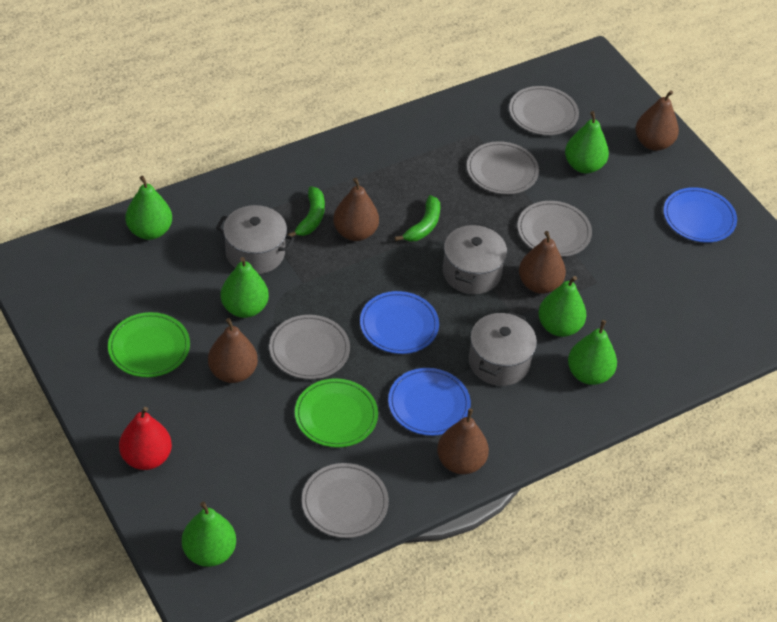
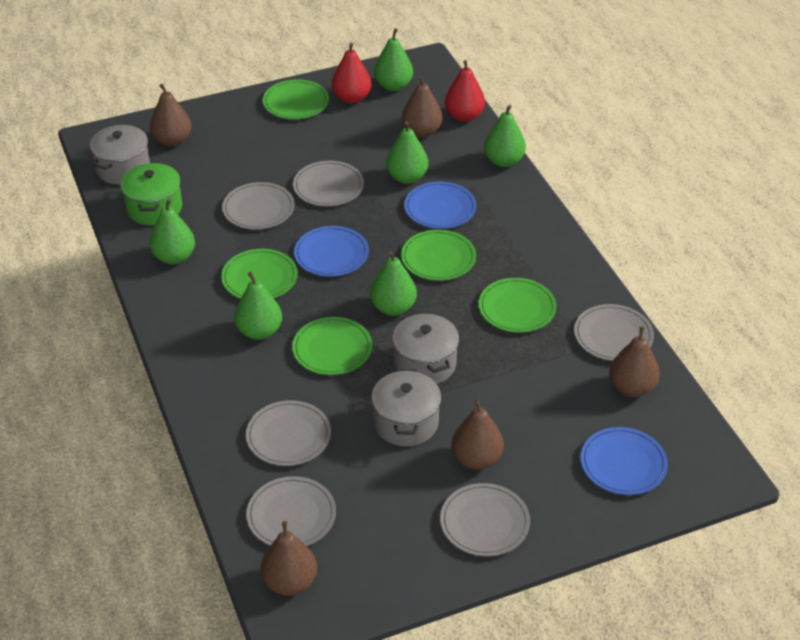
green banana: 2 -> 0
green plate: 2 -> 5
green pot: 0 -> 1
grey plate: 5 -> 6
red pear: 1 -> 2

